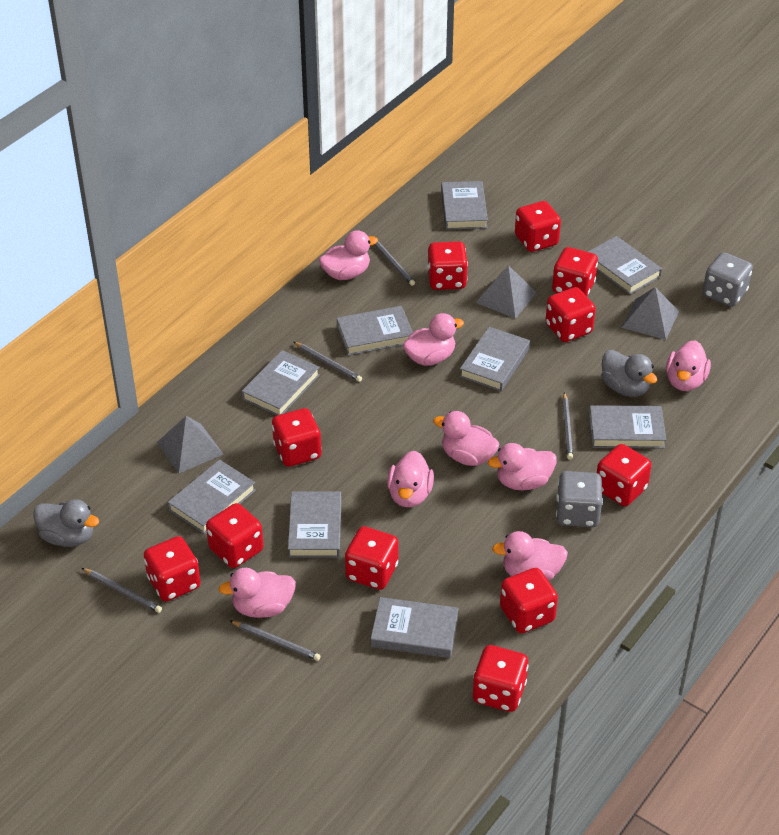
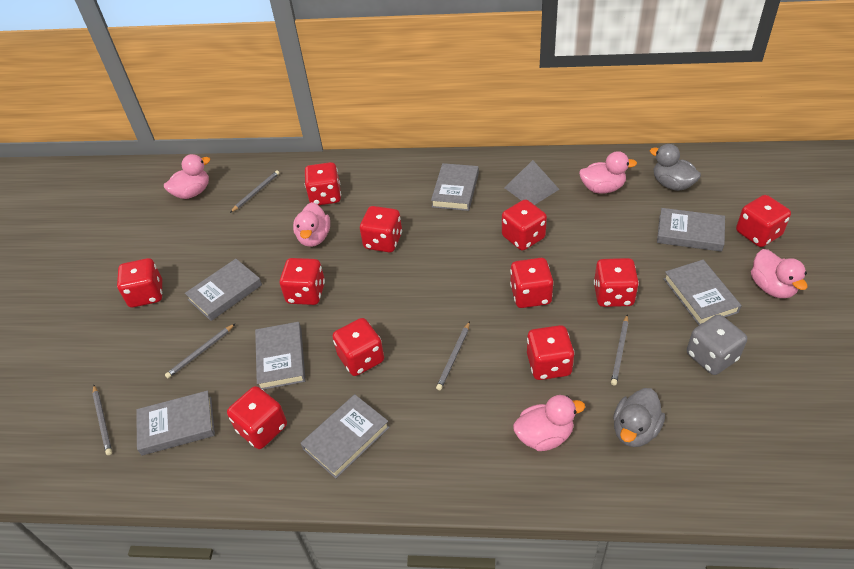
grey book: 9 -> 7
grey dice: 2 -> 1
grey pyramid: 3 -> 1
pink duck: 8 -> 5

